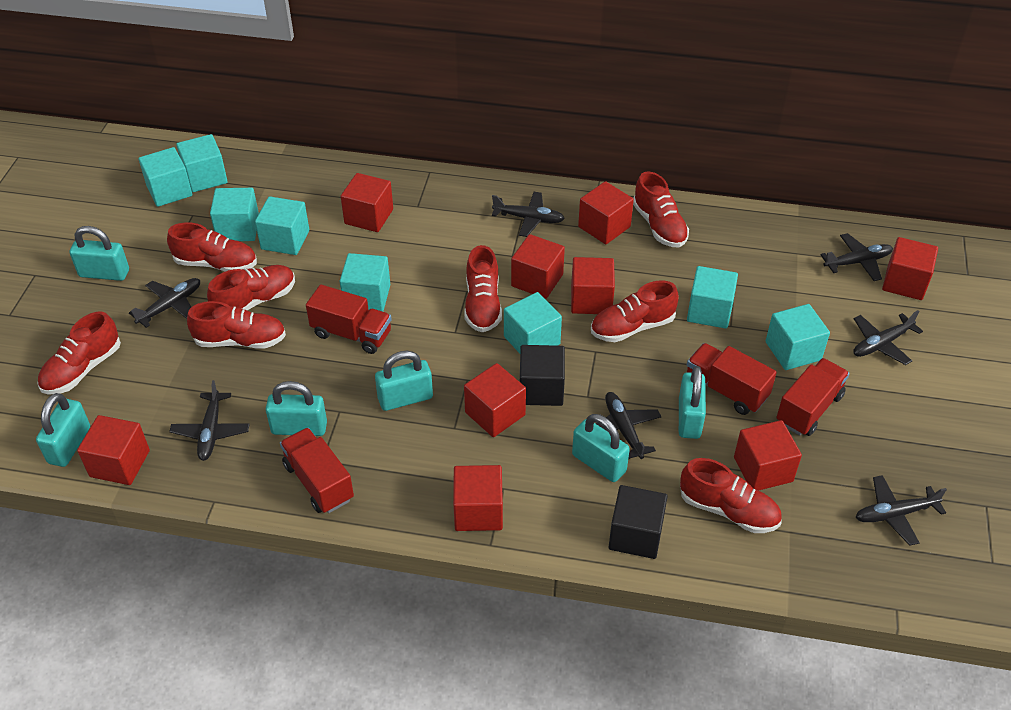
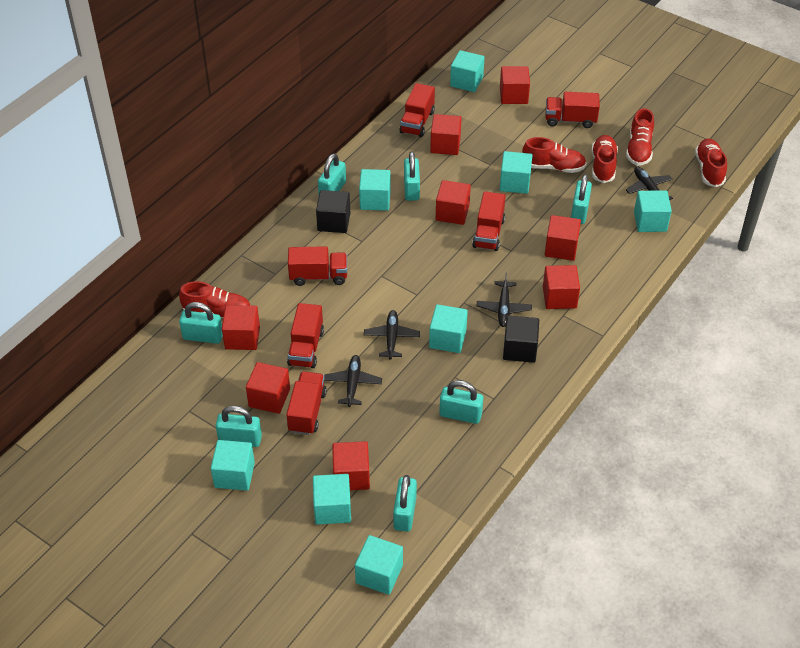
black plane: 7 -> 4
red cube: 9 -> 8
red shoe: 8 -> 5
red truck: 4 -> 6
turquoise padlock: 6 -> 7

